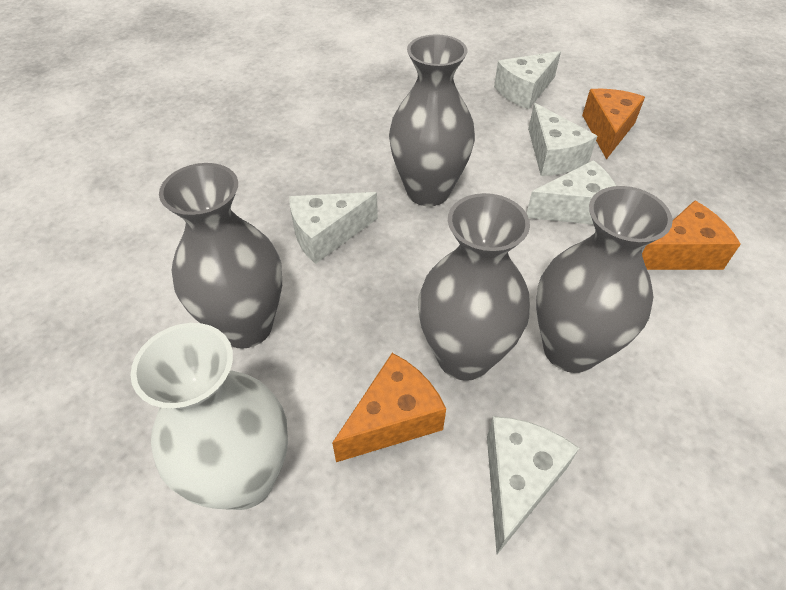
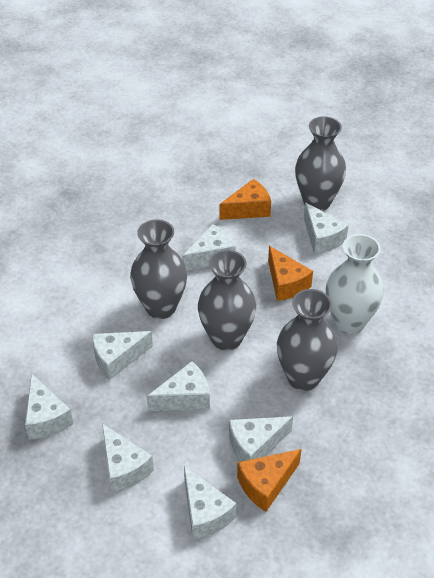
white cheese: 5 -> 8

